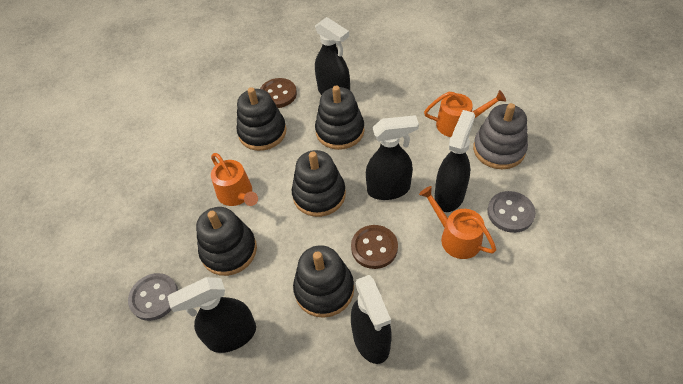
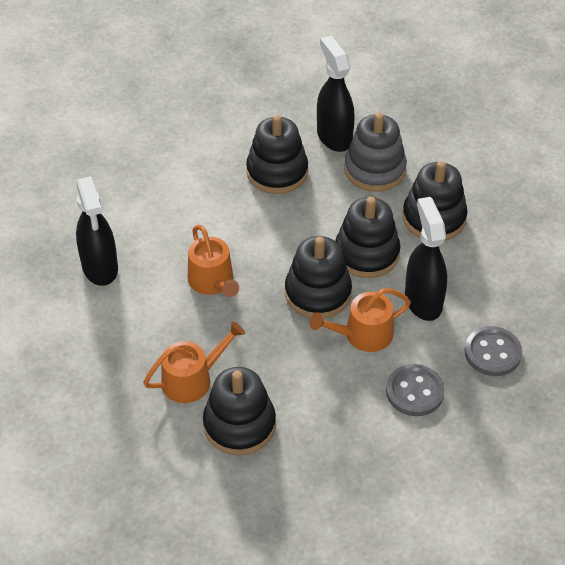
black spray bottle: 5 -> 3
brown button: 2 -> 0

